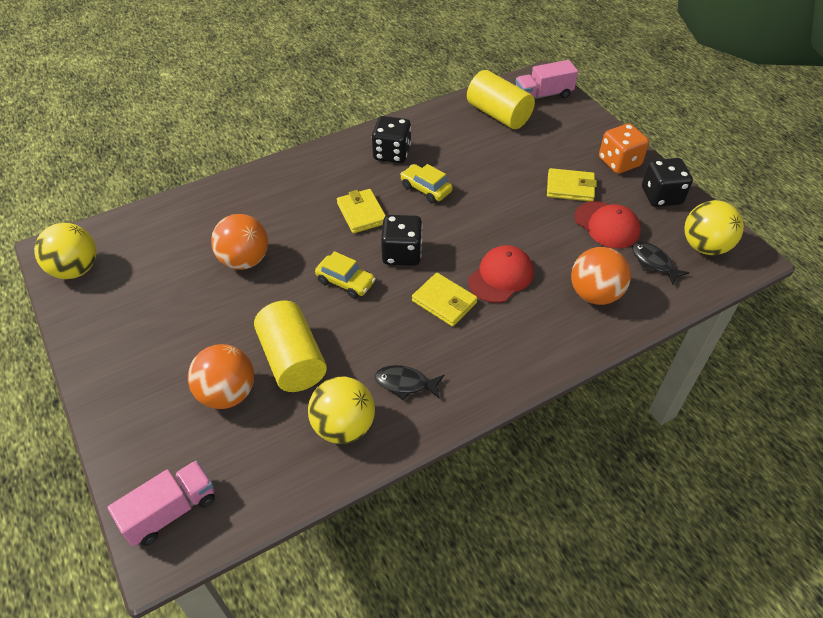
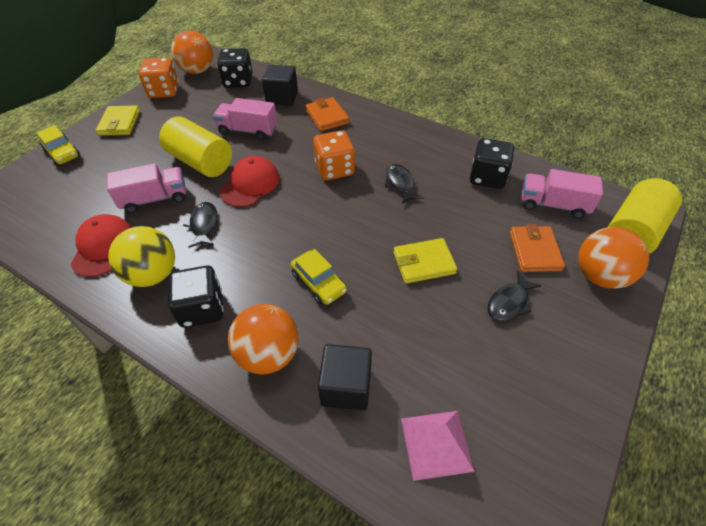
black cube: 0 -> 2
black fish: 2 -> 3
orange dice: 1 -> 2
orange wallet: 0 -> 2
pink pyramid: 0 -> 1
pink truck: 2 -> 3
yellow ball: 3 -> 1
yellow wallet: 3 -> 2

